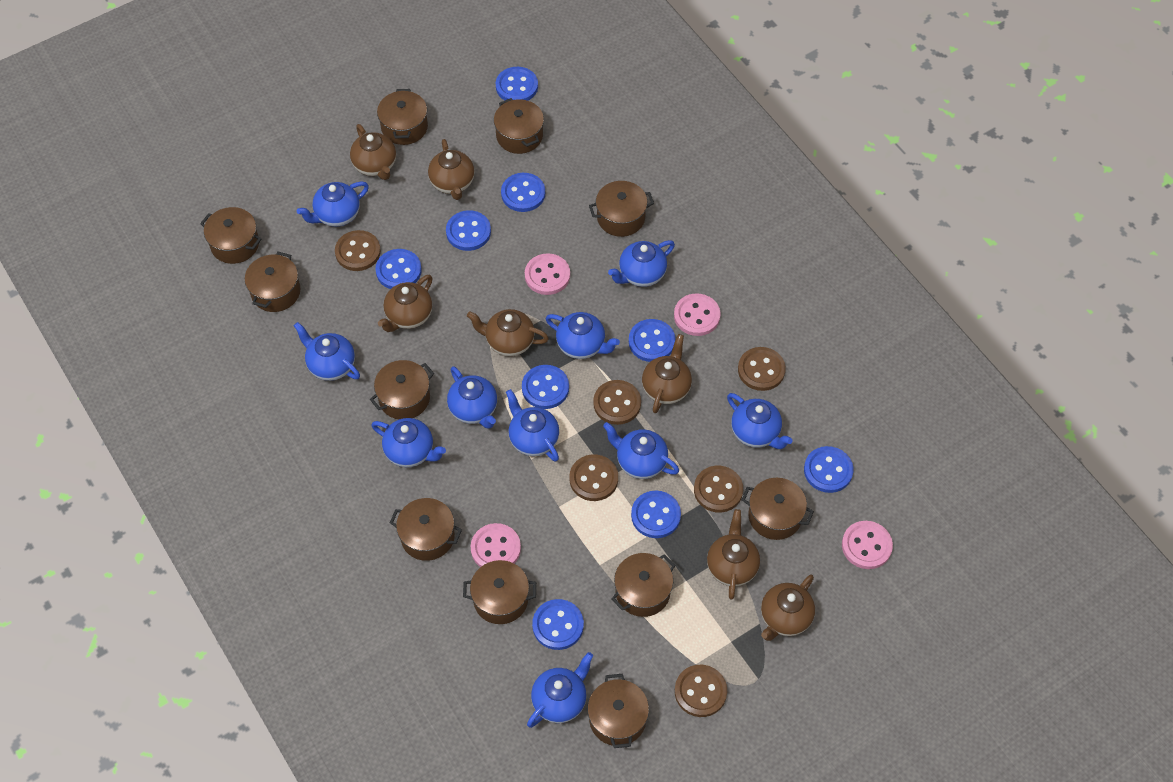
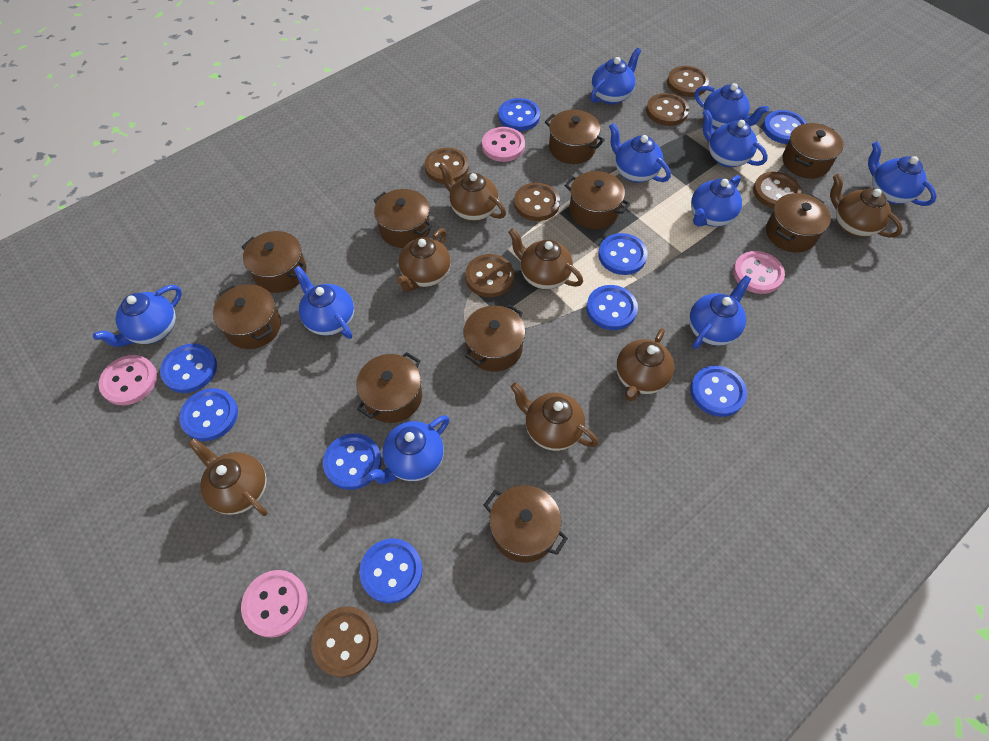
brown button: 6 -> 7
brown pot: 11 -> 10

